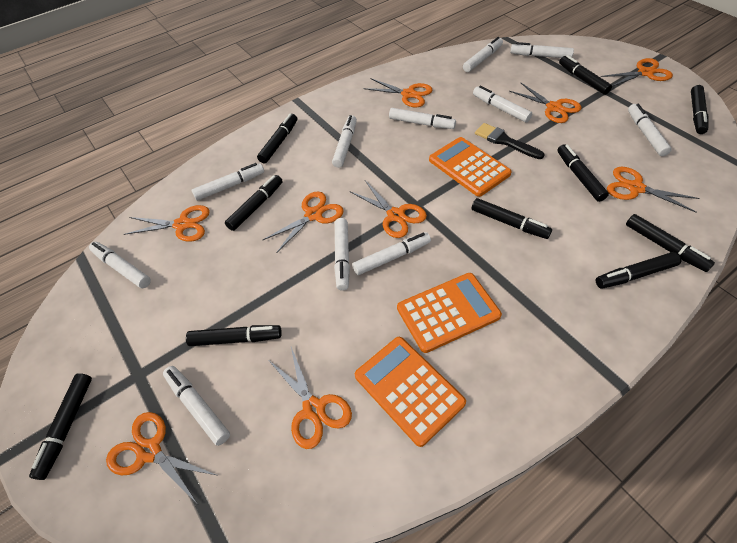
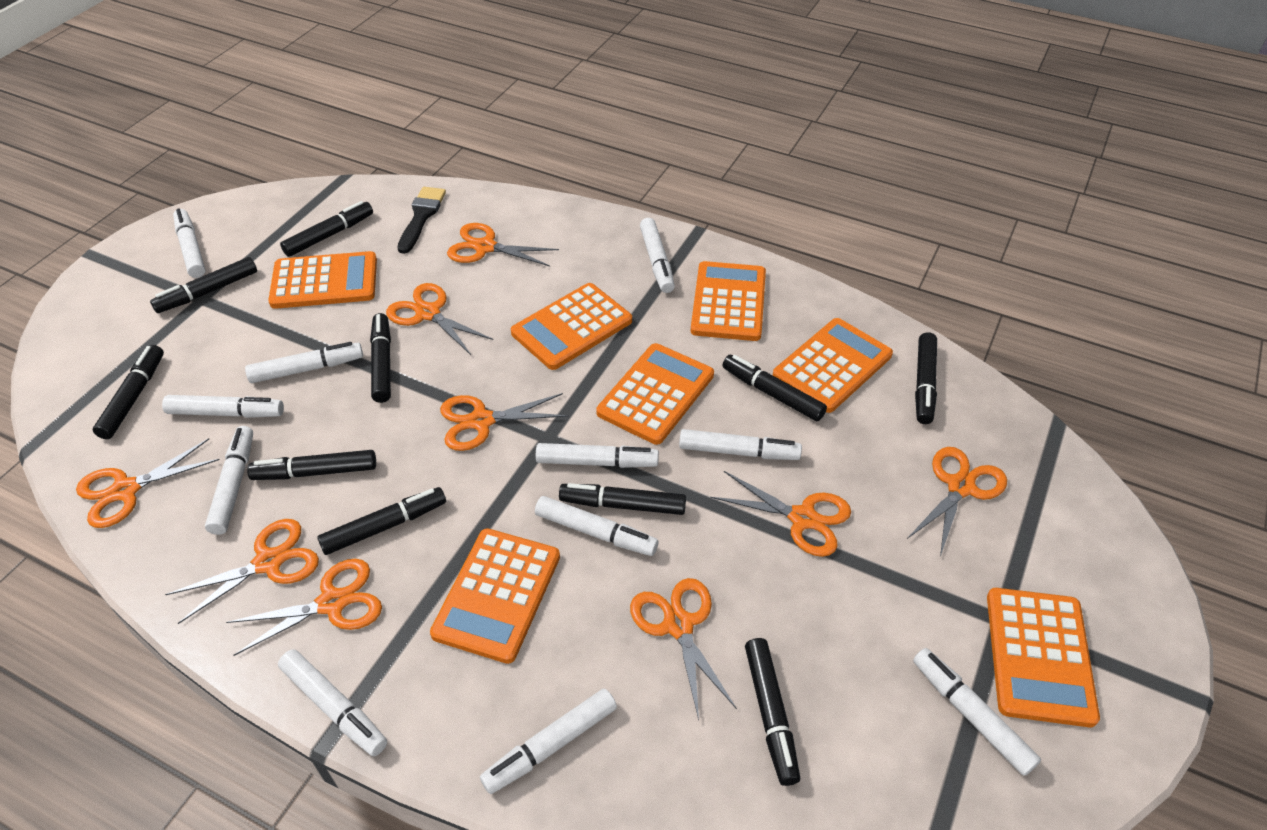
orange calculator: 3 -> 7

